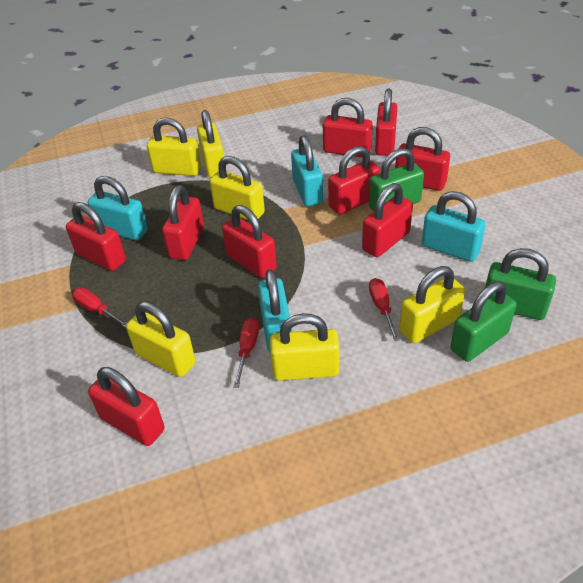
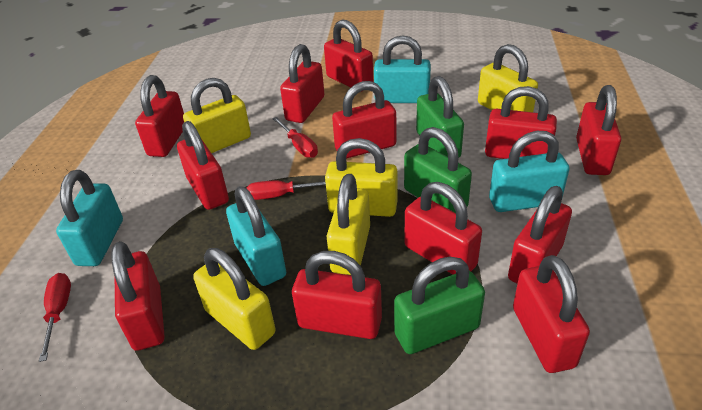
red padlock: 9 -> 12
yellow padlock: 6 -> 5

